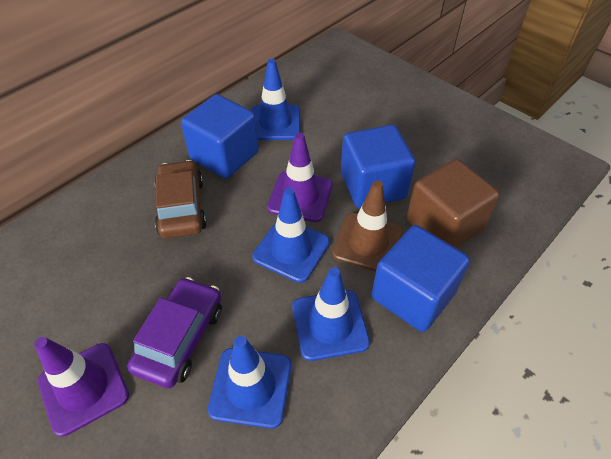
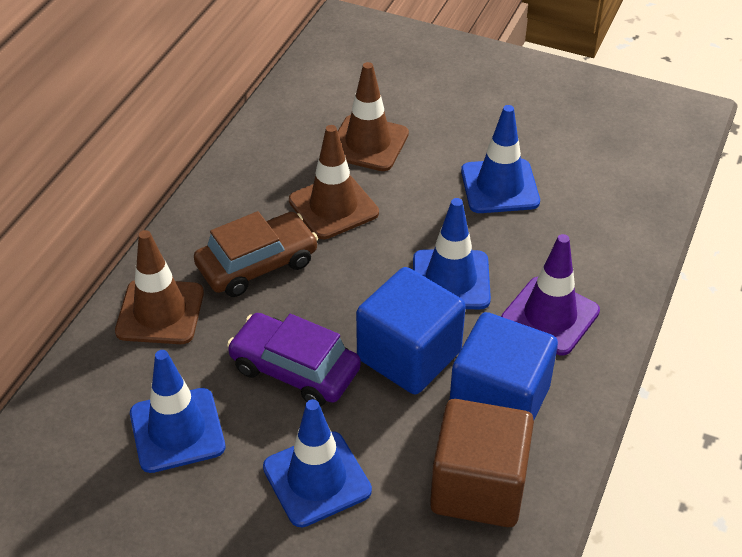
blue cube: 3 -> 2
brown traffic cone: 1 -> 3
purple traffic cone: 2 -> 1

